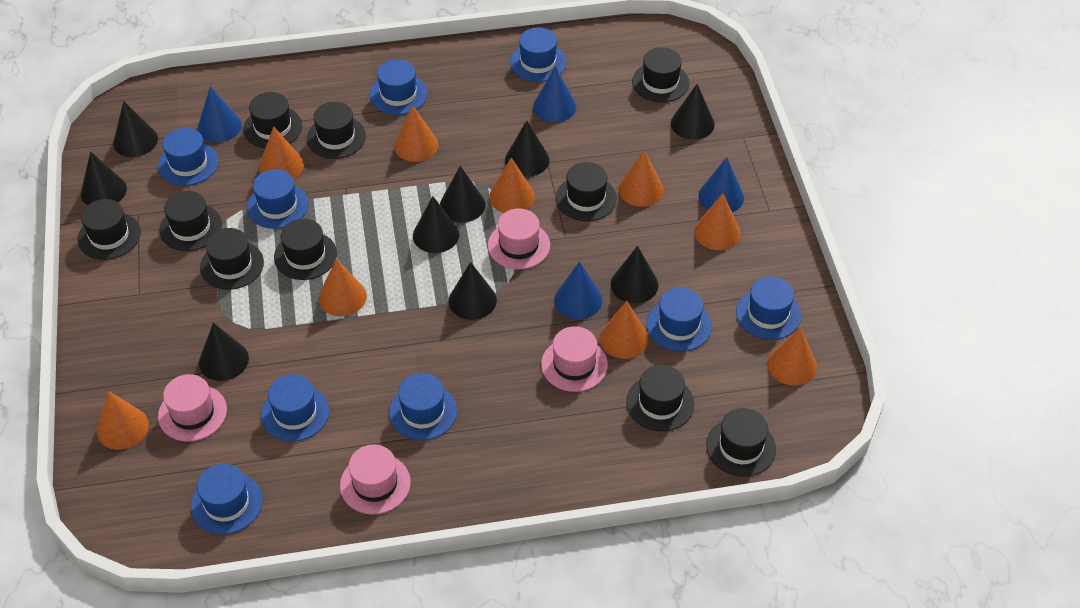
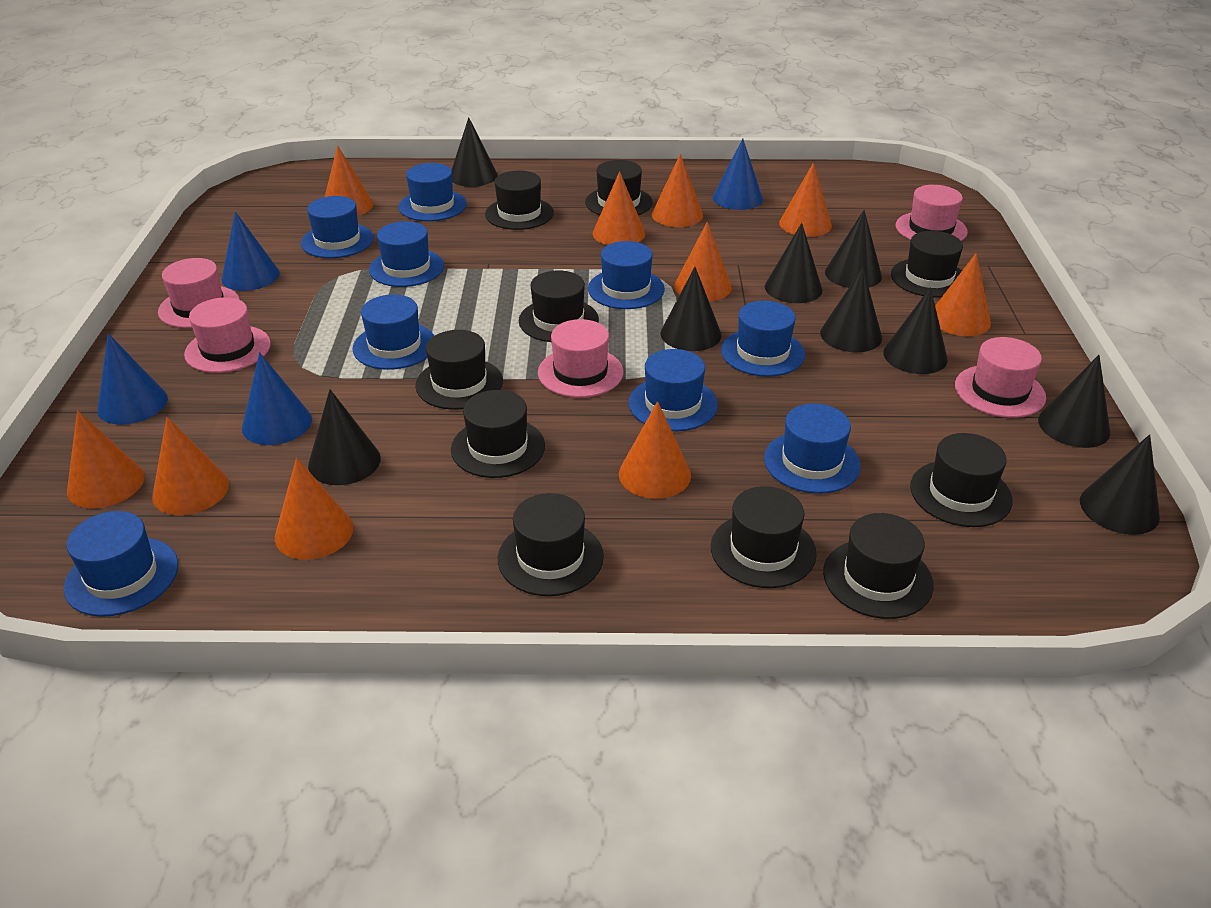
orange cone: 9 -> 10
pink hat: 4 -> 5

